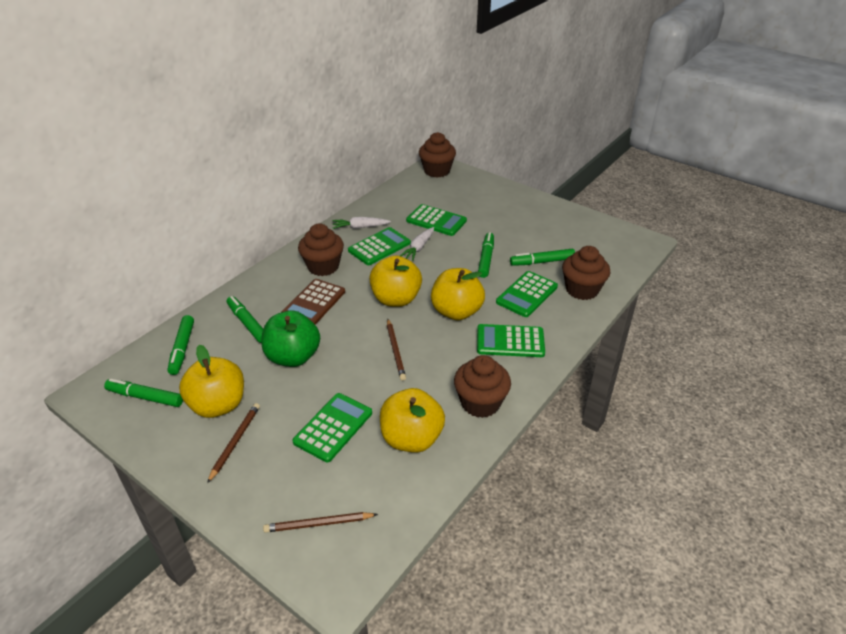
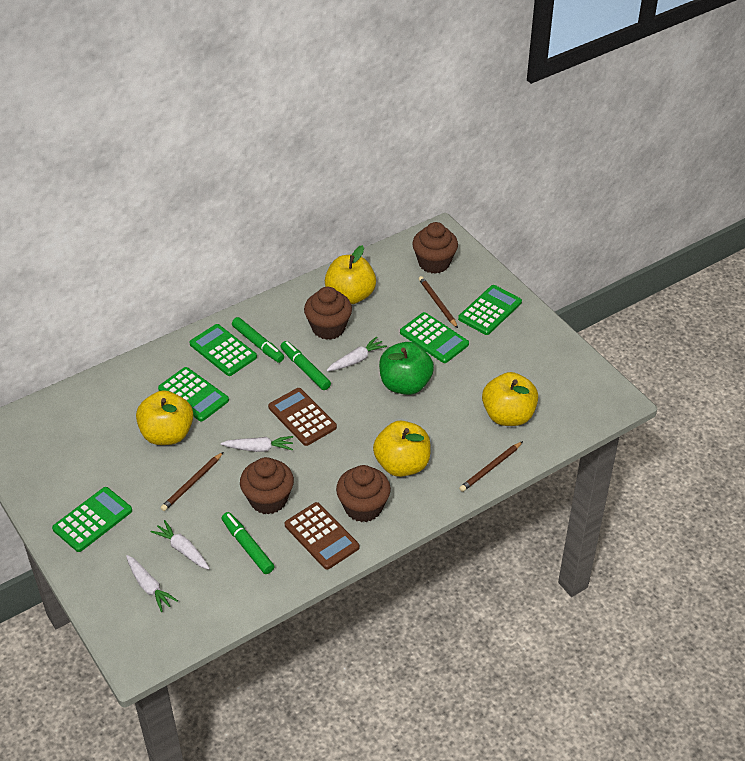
brown calculator: 1 -> 2
green marker: 5 -> 3
white carrot: 2 -> 4

